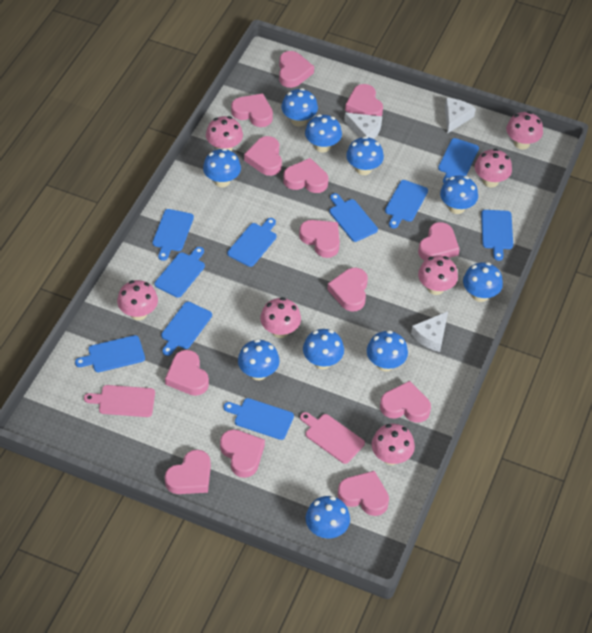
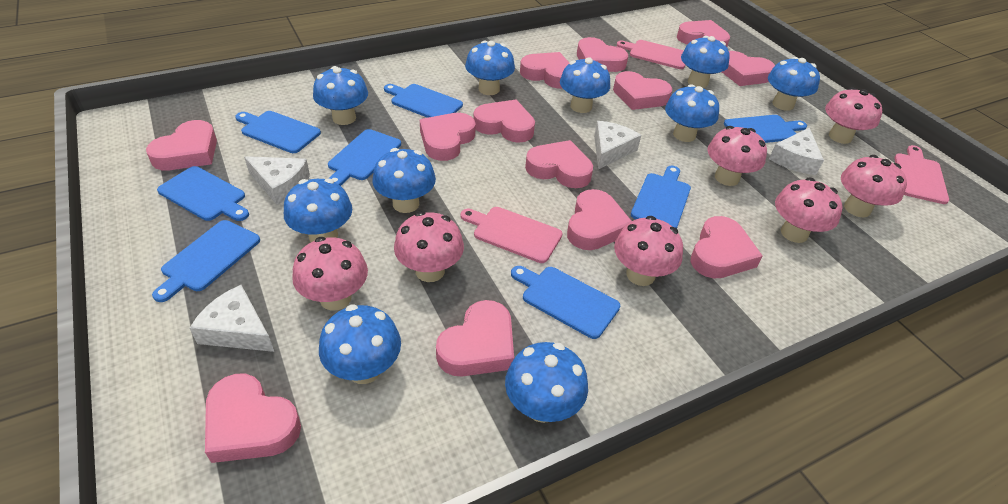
blue cutting board: 10 -> 8
pink cutting board: 2 -> 3
white cheese: 3 -> 4

